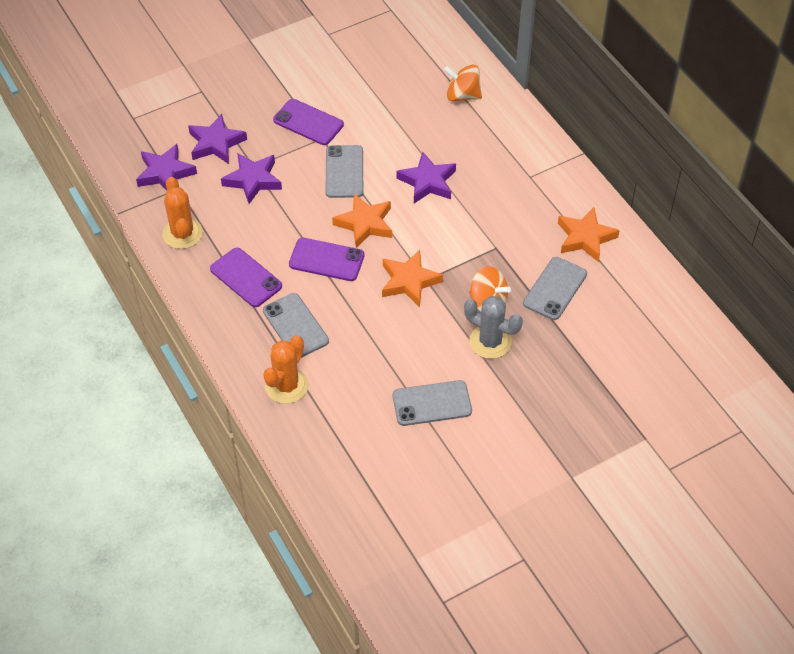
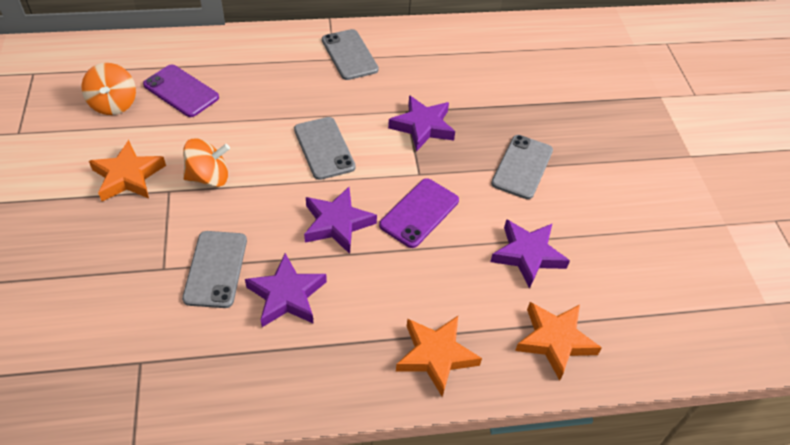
grey cactus: 1 -> 0
orange cactus: 2 -> 0
purple phone: 3 -> 2

